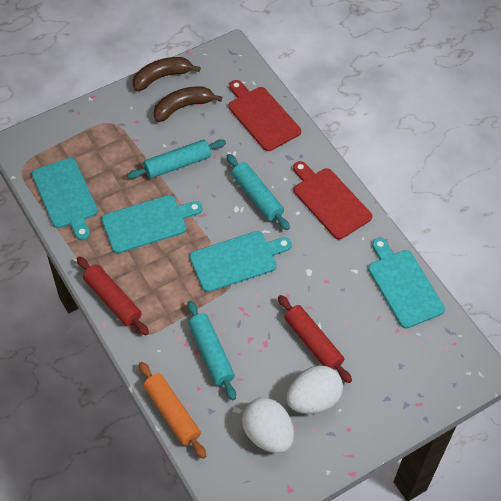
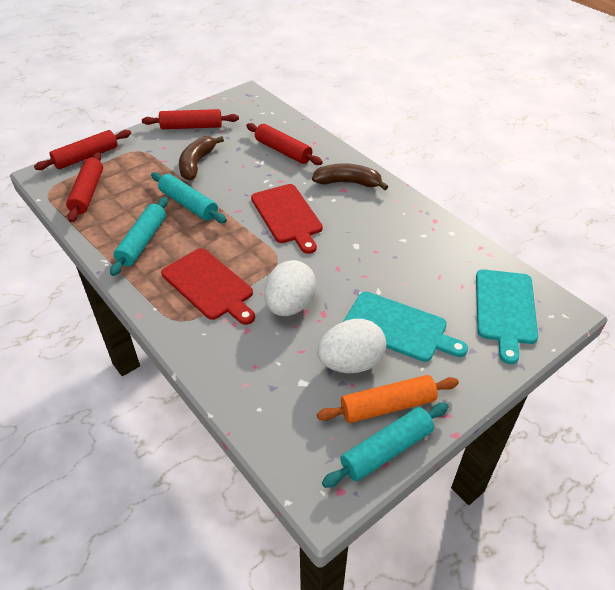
red rolling pin: 2 -> 4
turquoise cutting board: 4 -> 2

